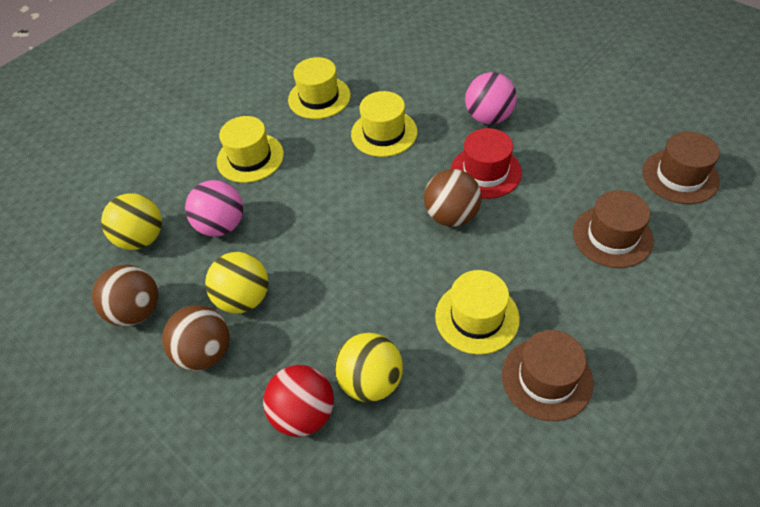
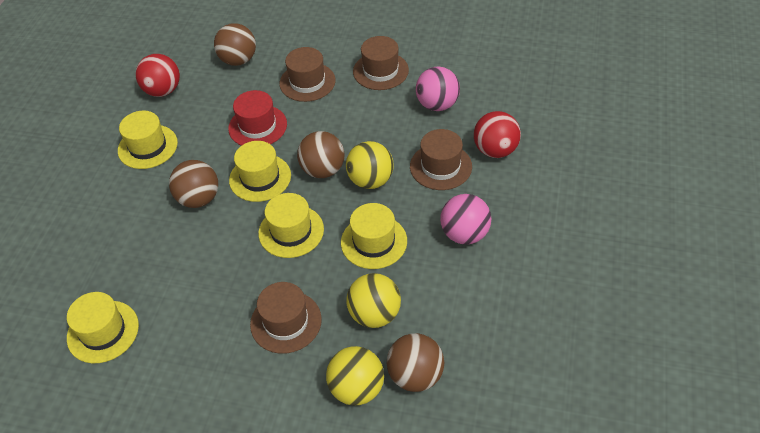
brown ball: 3 -> 4
brown hat: 3 -> 4
red ball: 1 -> 2
yellow hat: 4 -> 5

